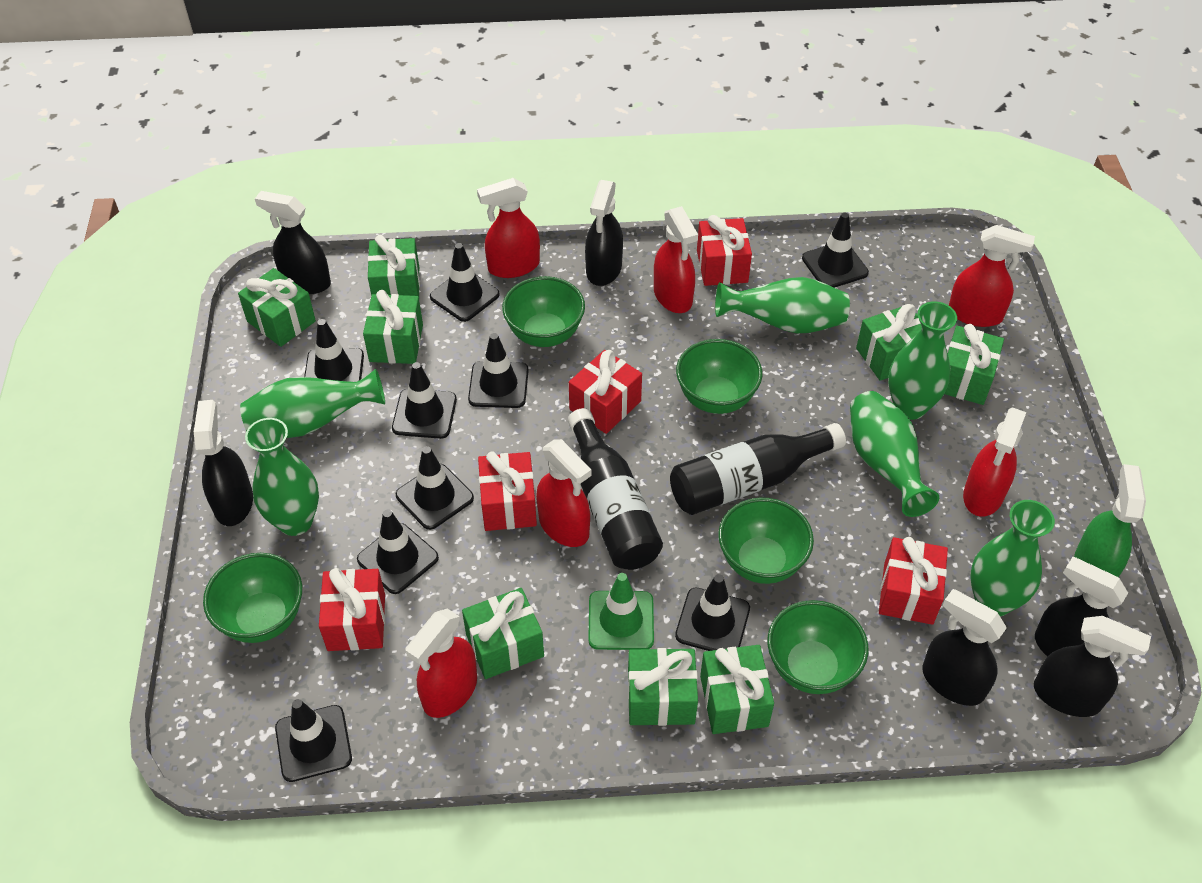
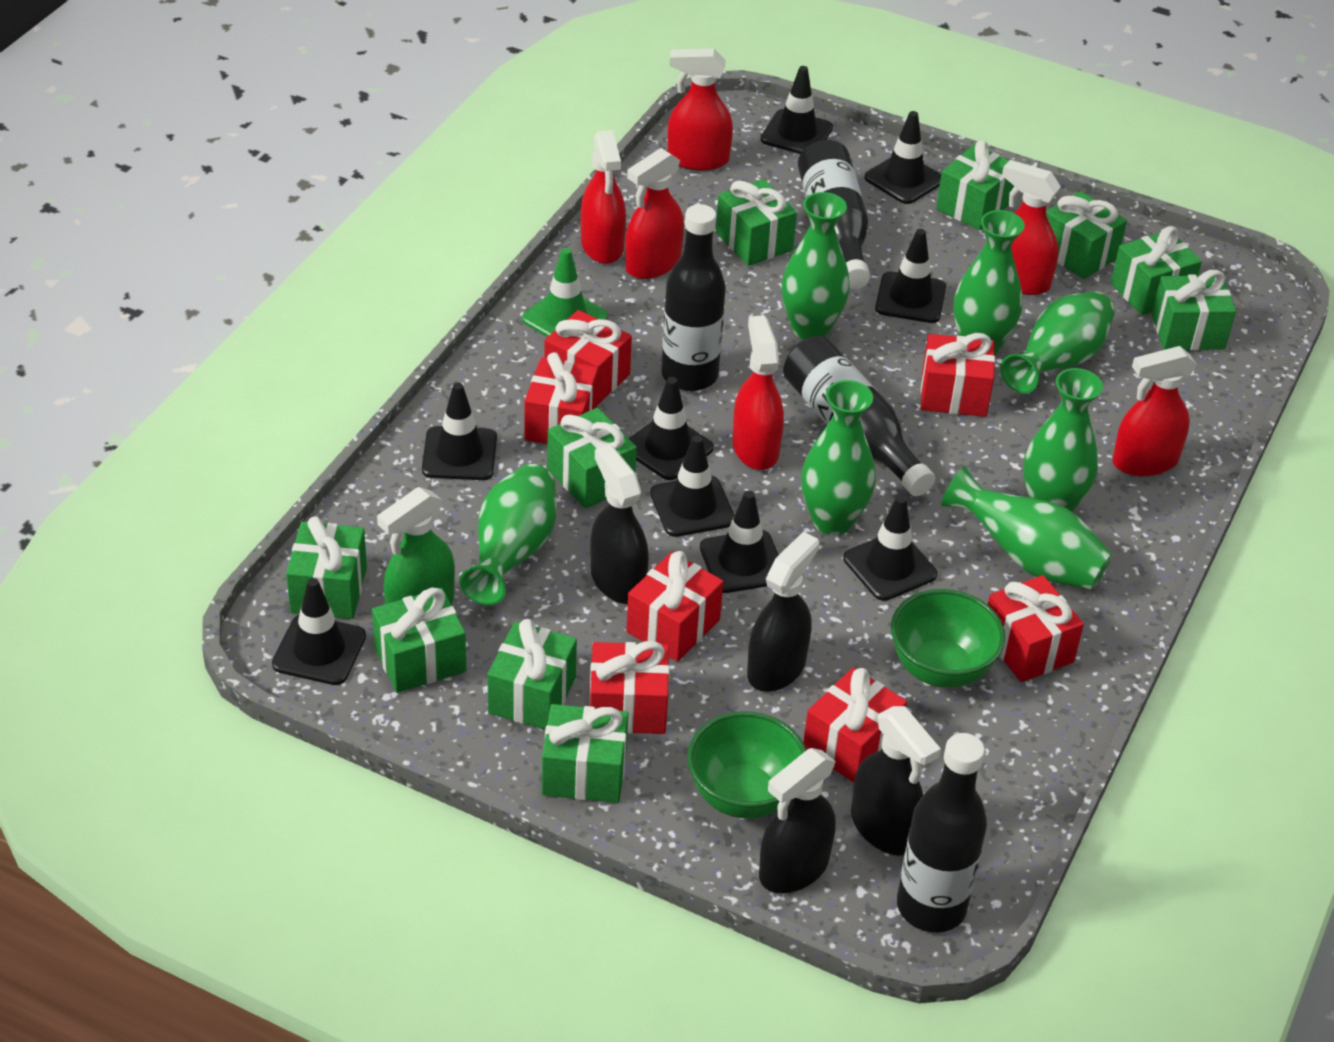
black bottle: 2 -> 4
black spray bottle: 6 -> 4
green bowl: 5 -> 2
green gift: 8 -> 10
green vase: 6 -> 7
red gift: 5 -> 7

